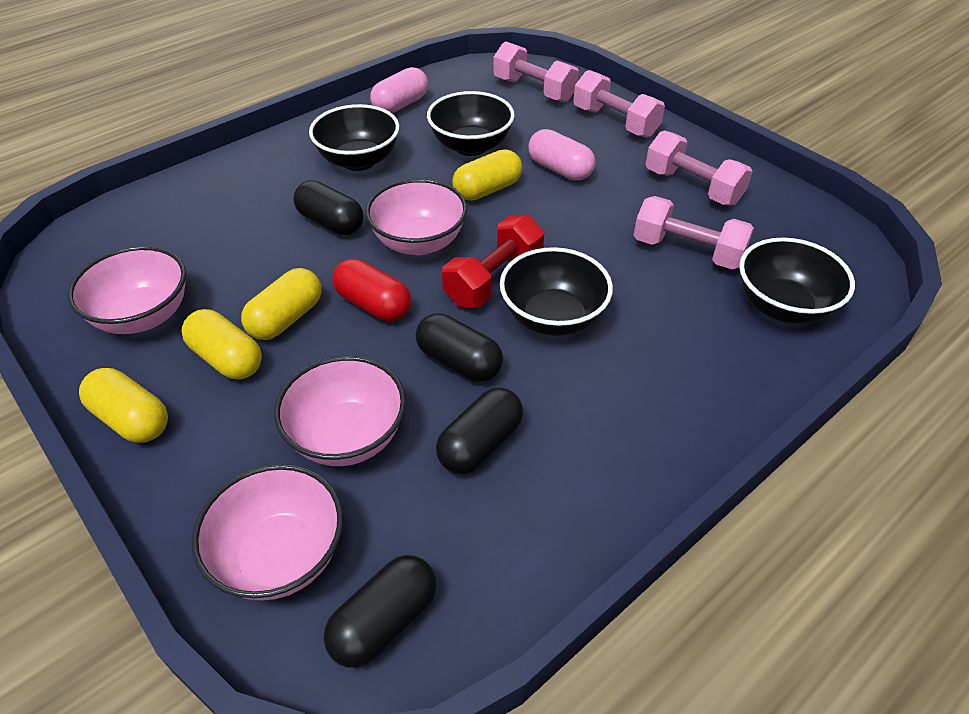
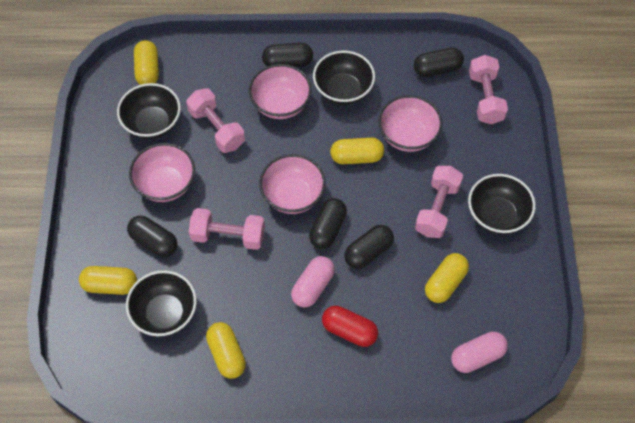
black capsule: 4 -> 5
red dumbbell: 1 -> 0
yellow capsule: 4 -> 5

